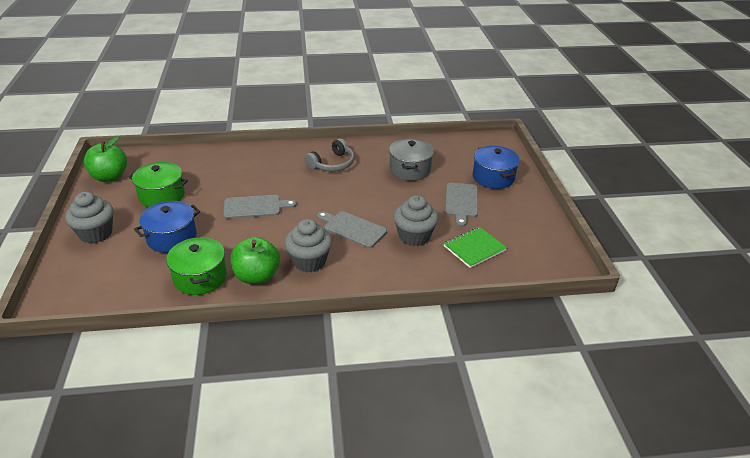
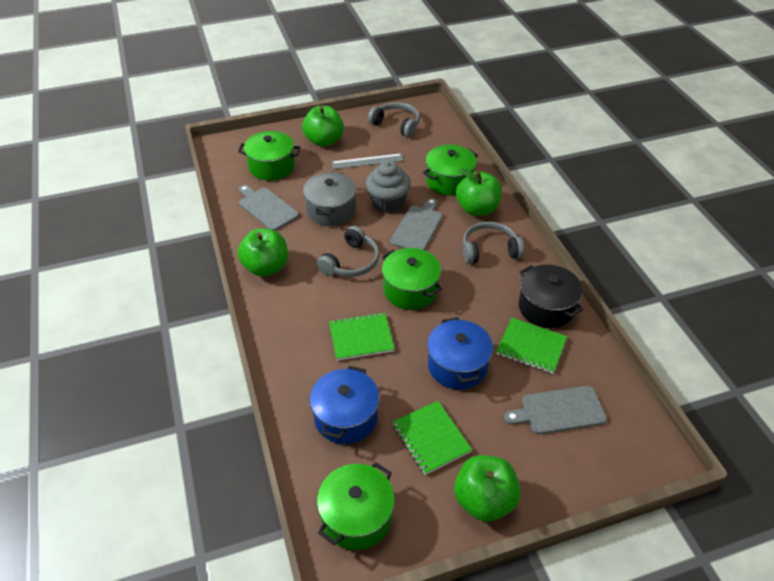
black pot: 0 -> 1
green apple: 2 -> 4
green notebook: 1 -> 3
green pot: 2 -> 4
grey cupcake: 3 -> 1
grey headphones: 1 -> 3
grey ruler: 0 -> 1

